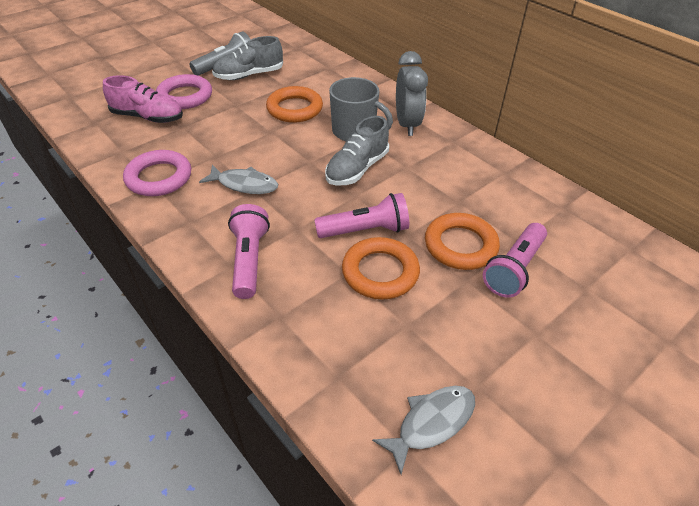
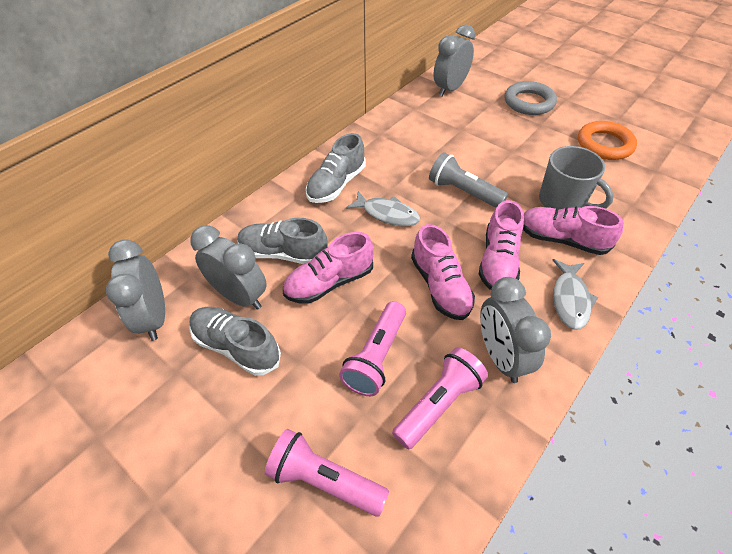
grey clock: 1 -> 4
grey ring: 0 -> 1
grey shoe: 2 -> 3
orange ring: 3 -> 1
pink ring: 2 -> 0
pink shoe: 1 -> 4

